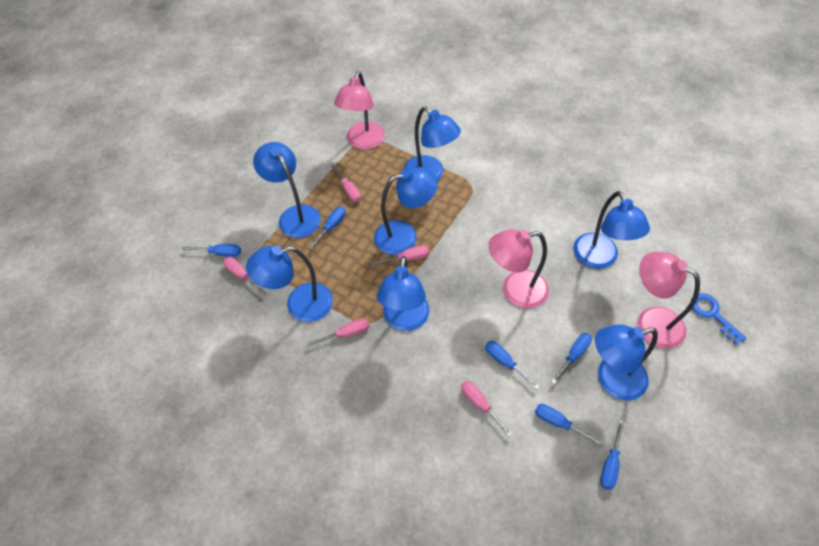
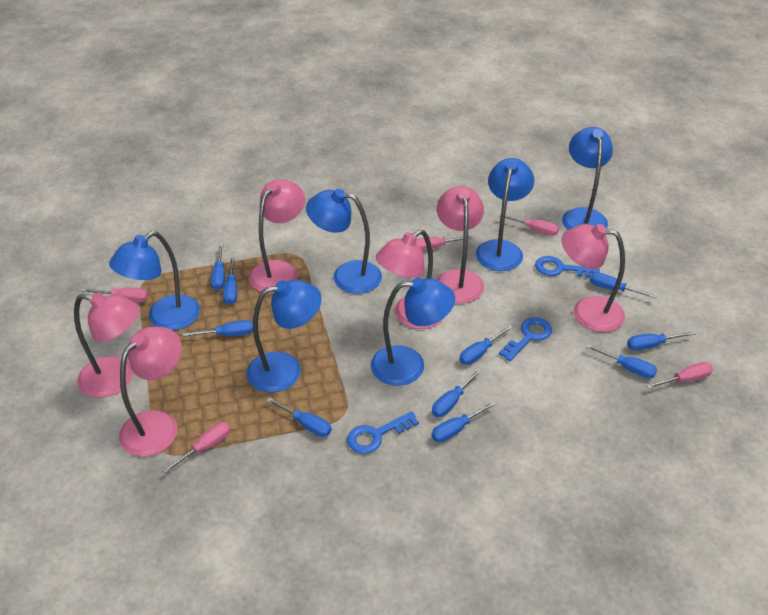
blue key: 1 -> 3
blue lamp: 7 -> 6
blue screwdriver: 6 -> 10
pink lamp: 3 -> 6

